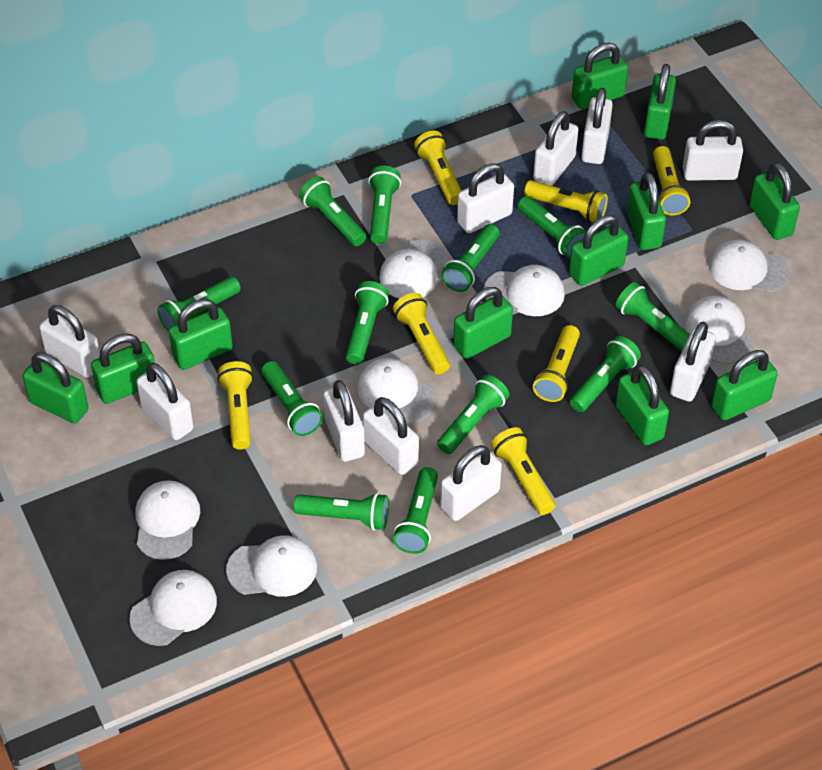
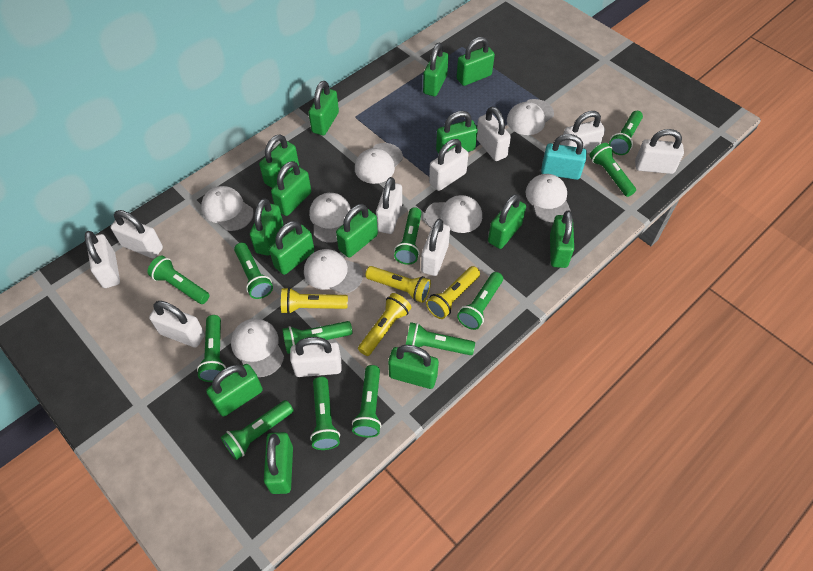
green padlock: 11 -> 14
turquoise padlock: 0 -> 1
yellow flashlight: 7 -> 4

